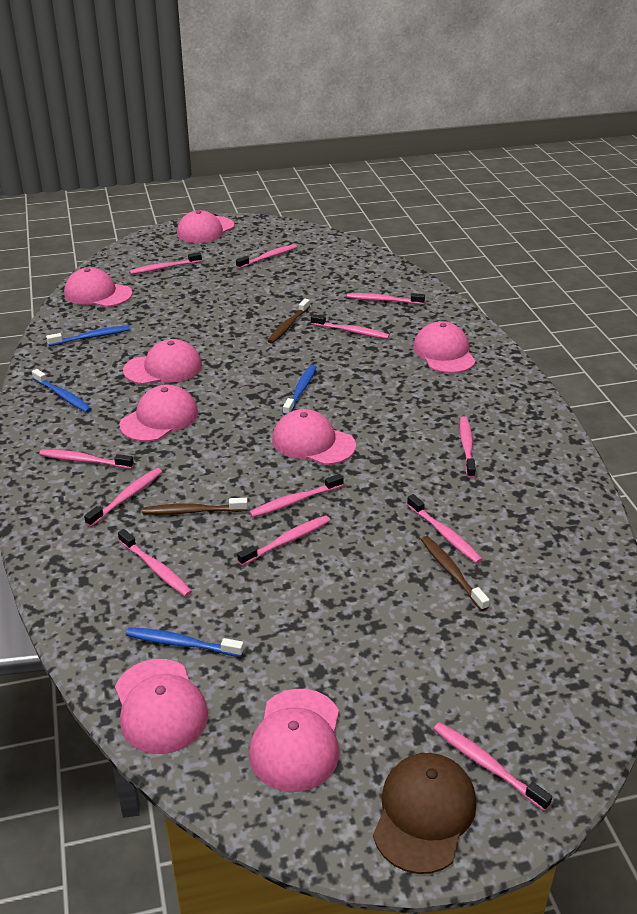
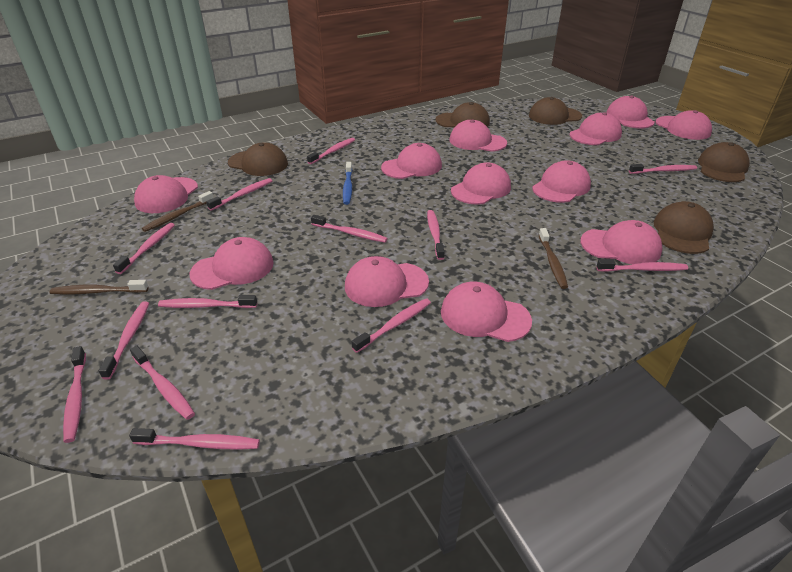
blue toothbrush: 4 -> 1
brown cap: 1 -> 5
pink cap: 8 -> 12
pink toothbrush: 12 -> 13

